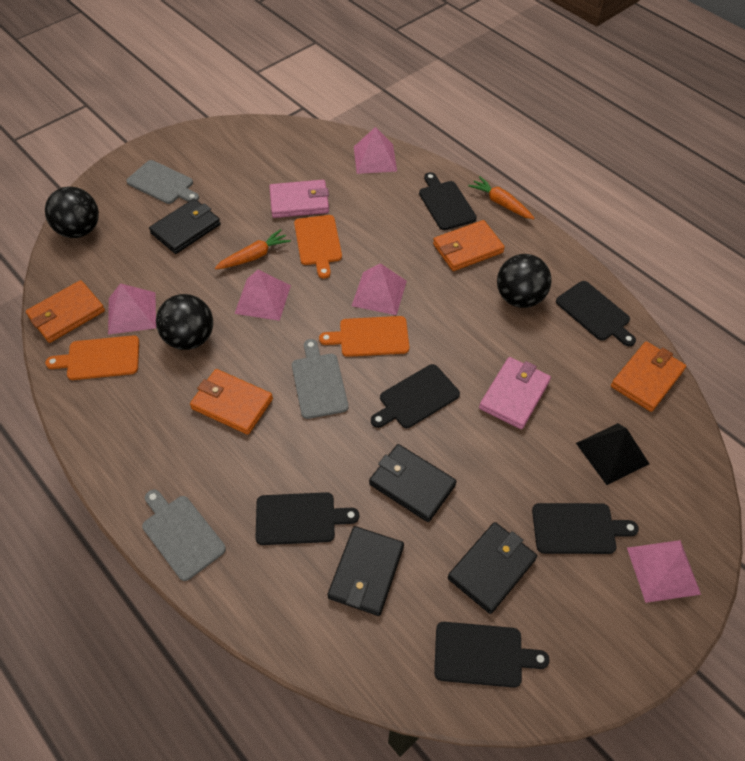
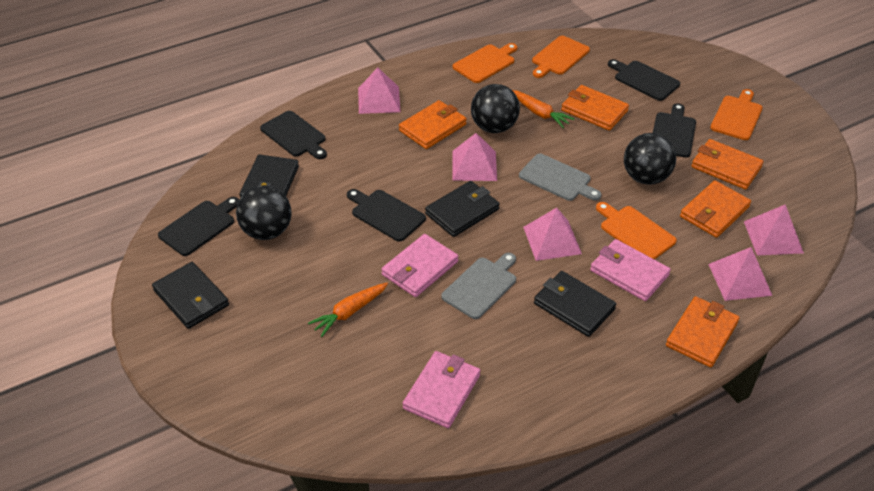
black cutting board: 6 -> 5
black pyramid: 1 -> 0
grey cutting board: 3 -> 2
orange cutting board: 3 -> 4
orange wallet: 4 -> 5
pink wallet: 2 -> 3

